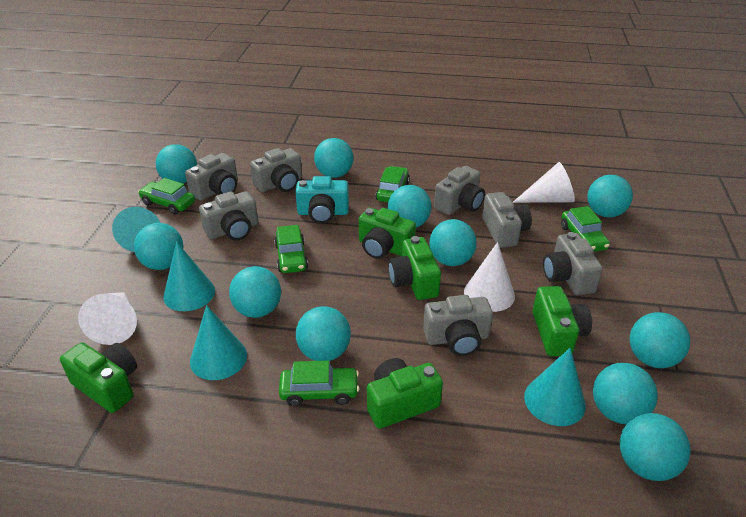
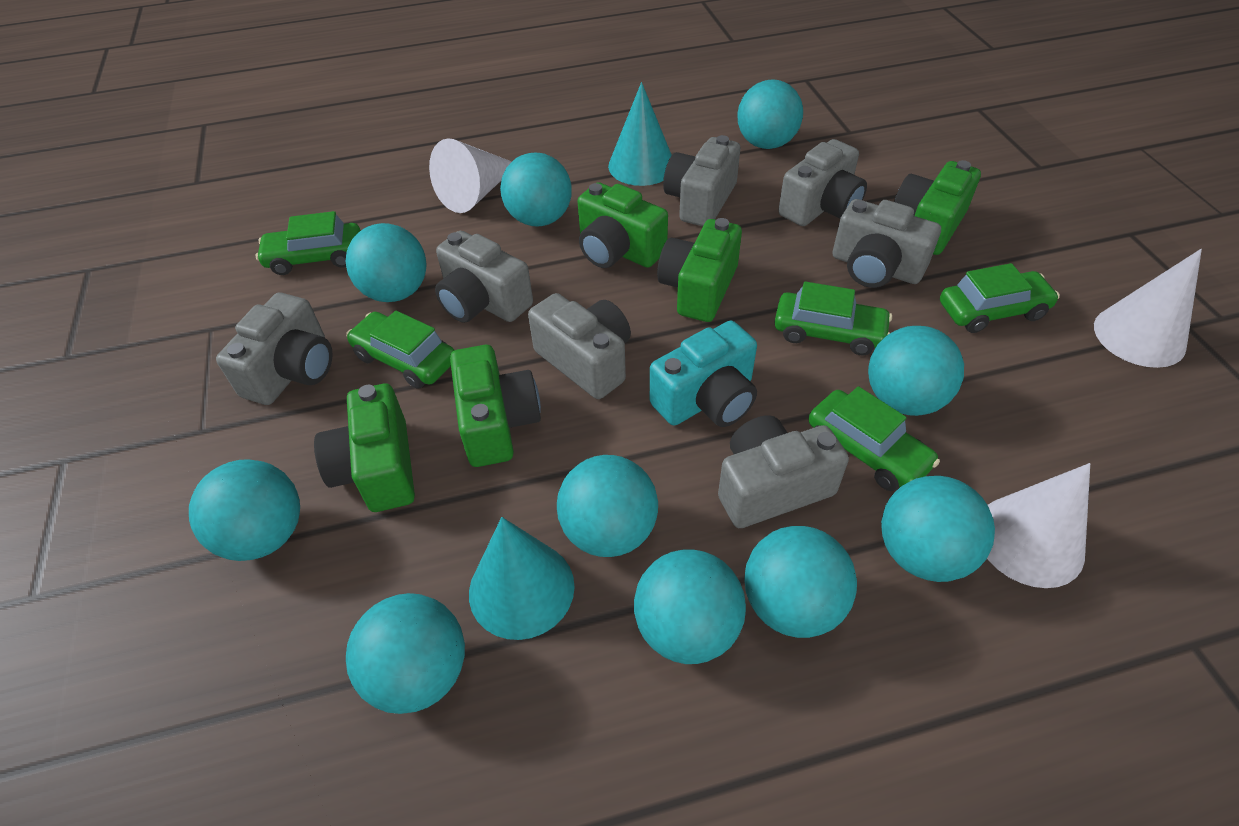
turquoise ball: 11 -> 10
turquoise cone: 4 -> 2

